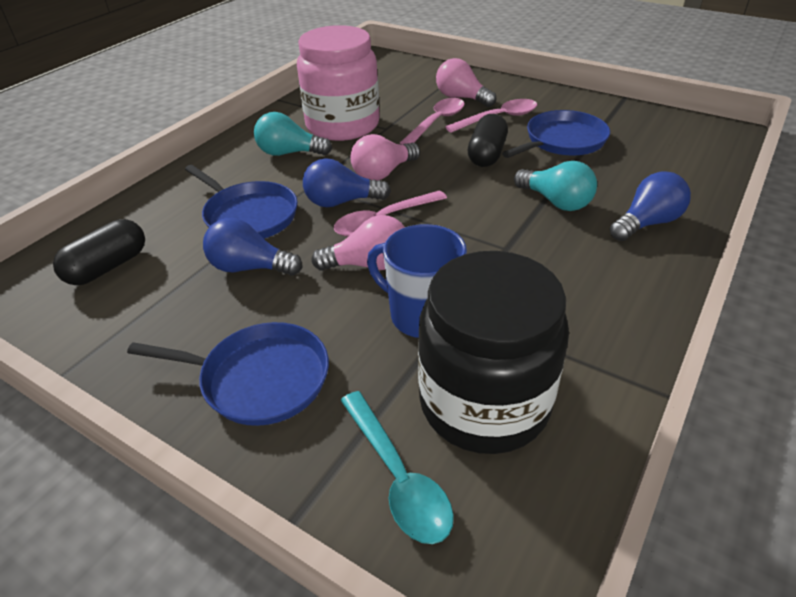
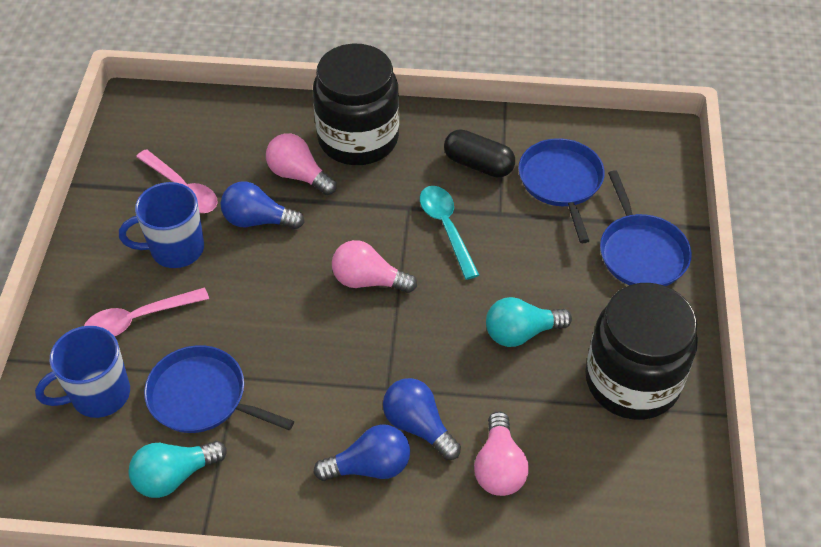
black capsule: 2 -> 1
black jar: 1 -> 2
blue mug: 1 -> 2
pink jar: 1 -> 0
pink spoon: 3 -> 2

